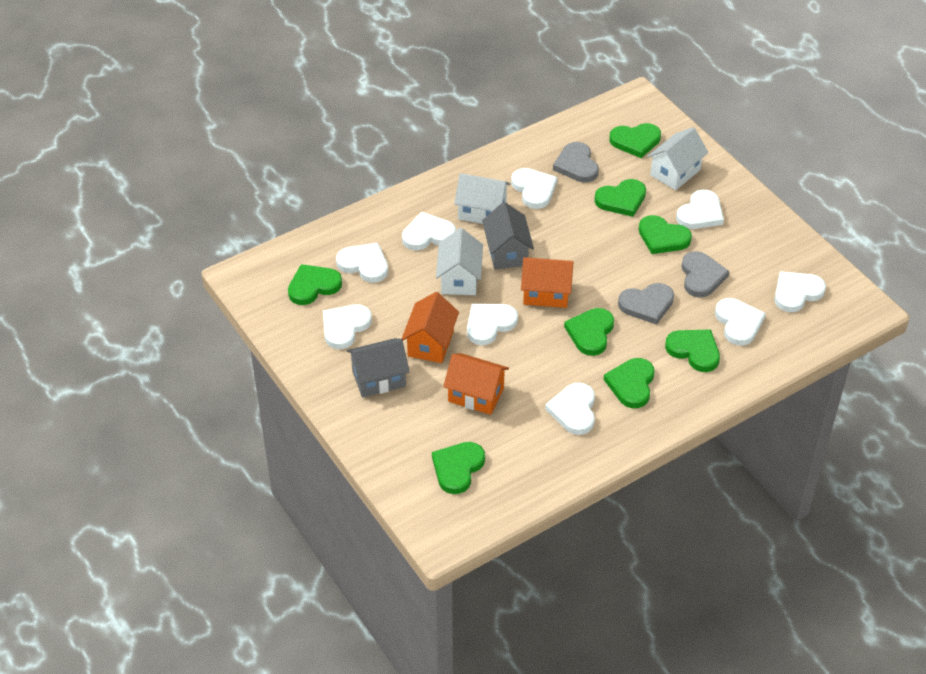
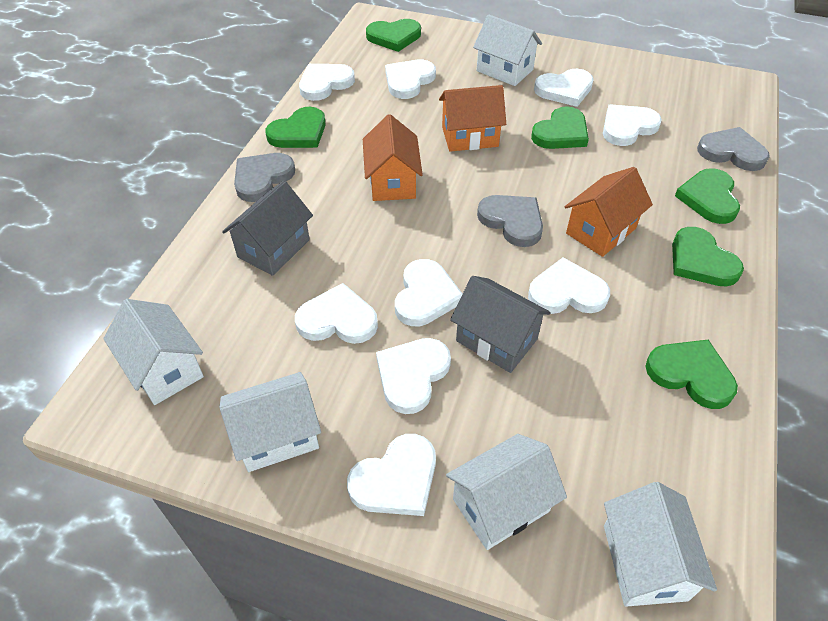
green heart: 8 -> 6
white house: 3 -> 5

